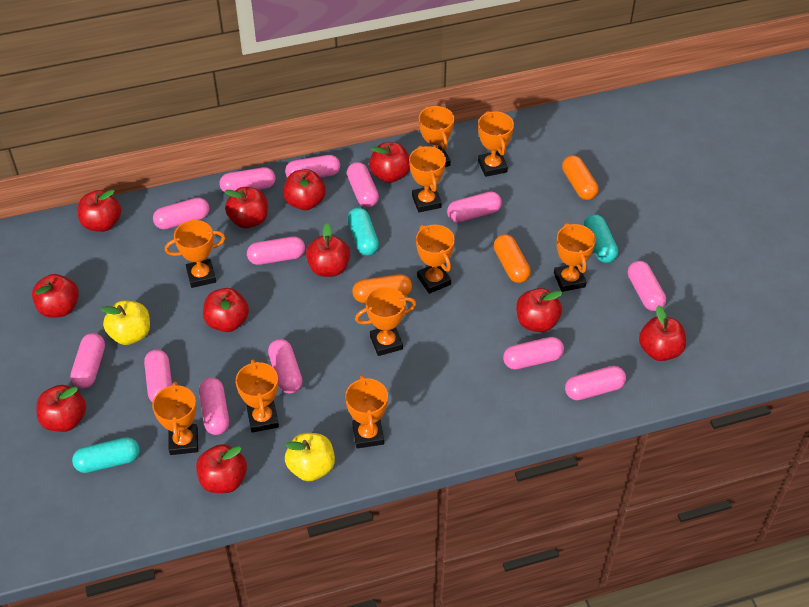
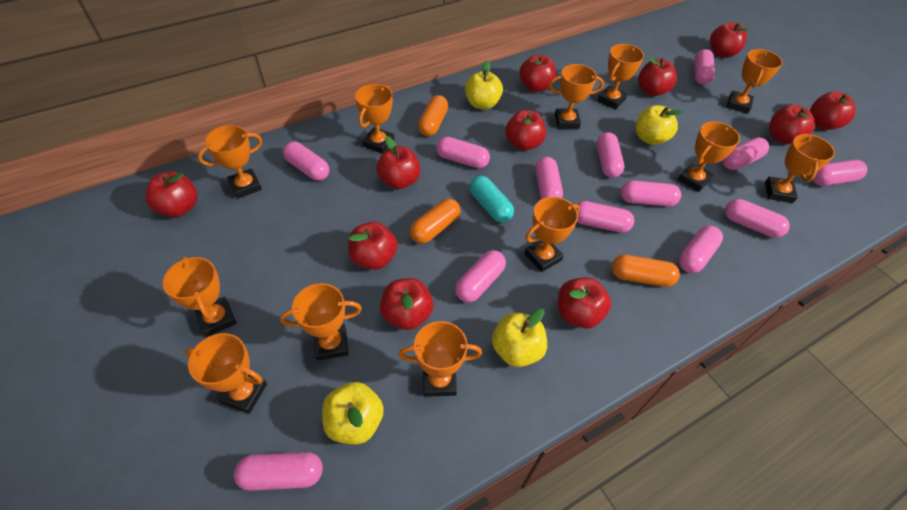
orange trophy: 10 -> 12
turquoise capsule: 3 -> 1
yellow apple: 2 -> 4

